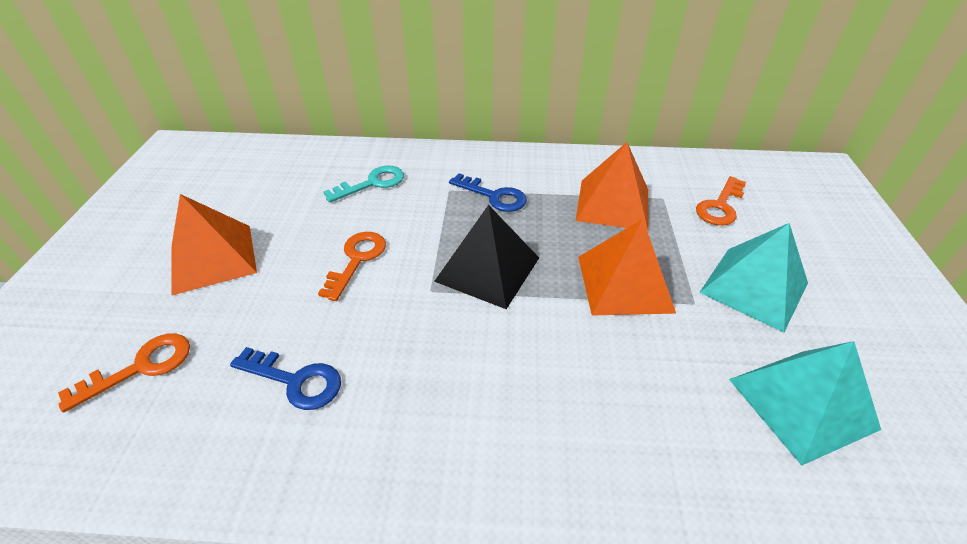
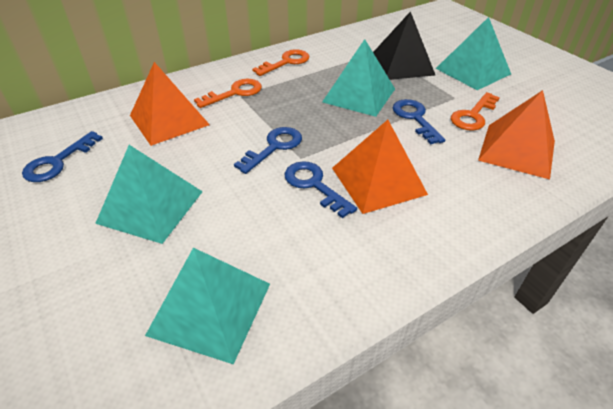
blue key: 2 -> 4
turquoise key: 1 -> 0
turquoise pyramid: 2 -> 4

